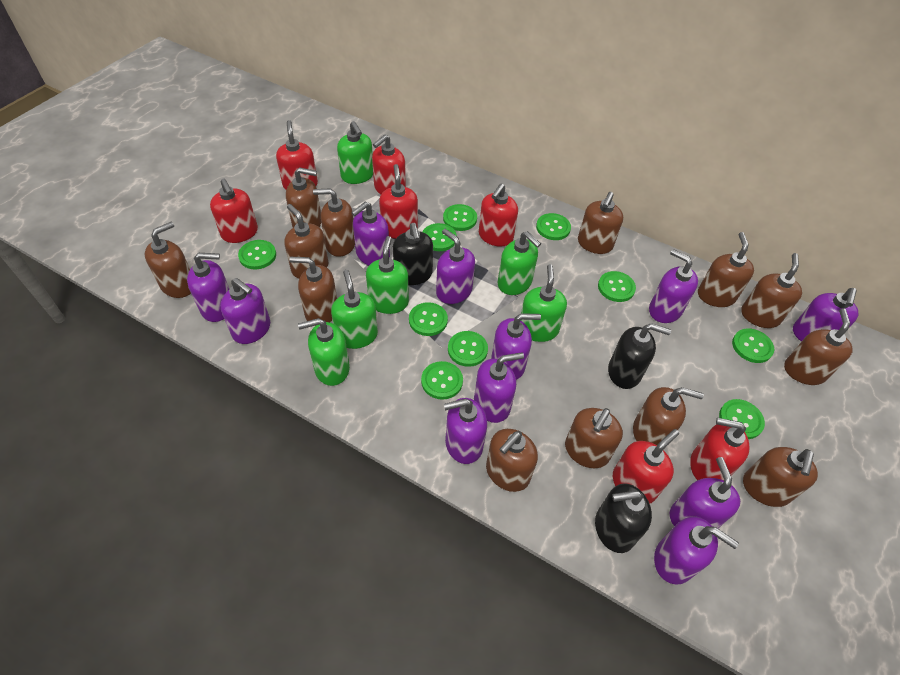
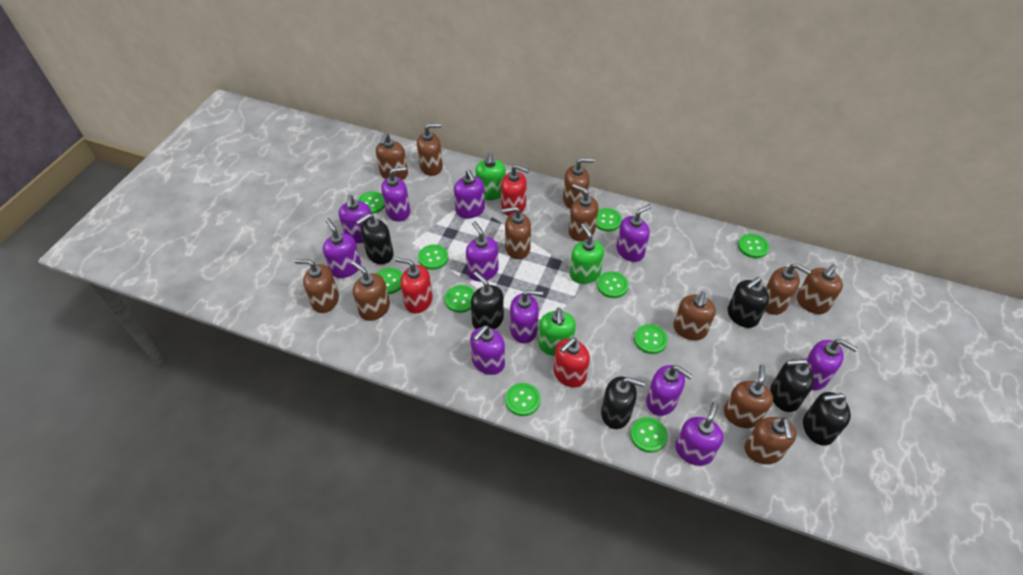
black soap dispenser: 3 -> 6
brown soap dispenser: 13 -> 12
green soap dispenser: 6 -> 3
red soap dispenser: 7 -> 3

